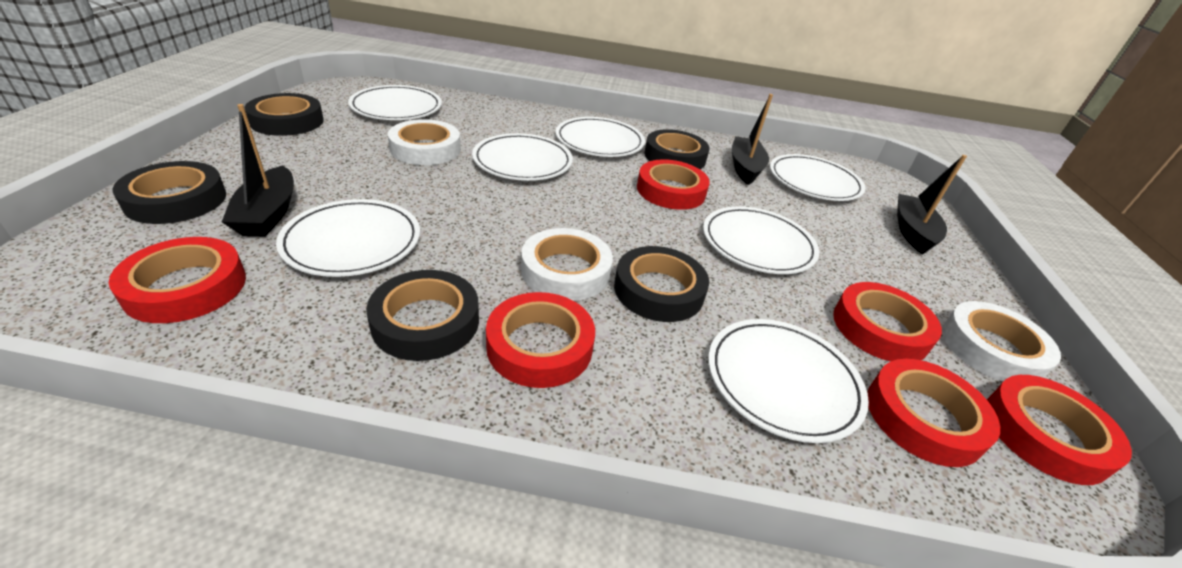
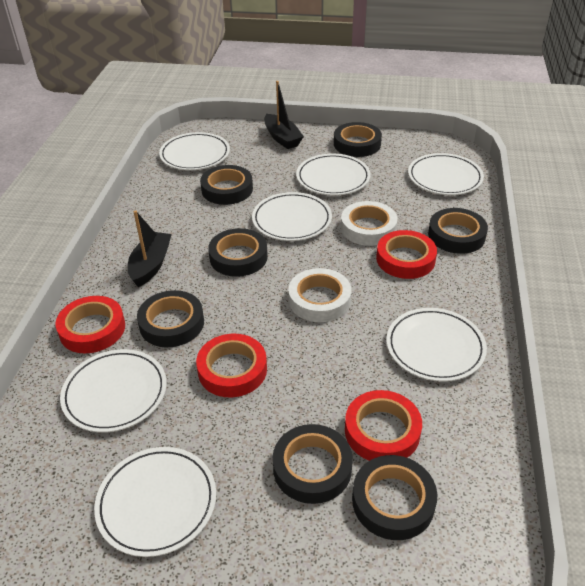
black boat: 3 -> 2
black tape: 5 -> 7
red tape: 6 -> 4
white tape: 3 -> 2

